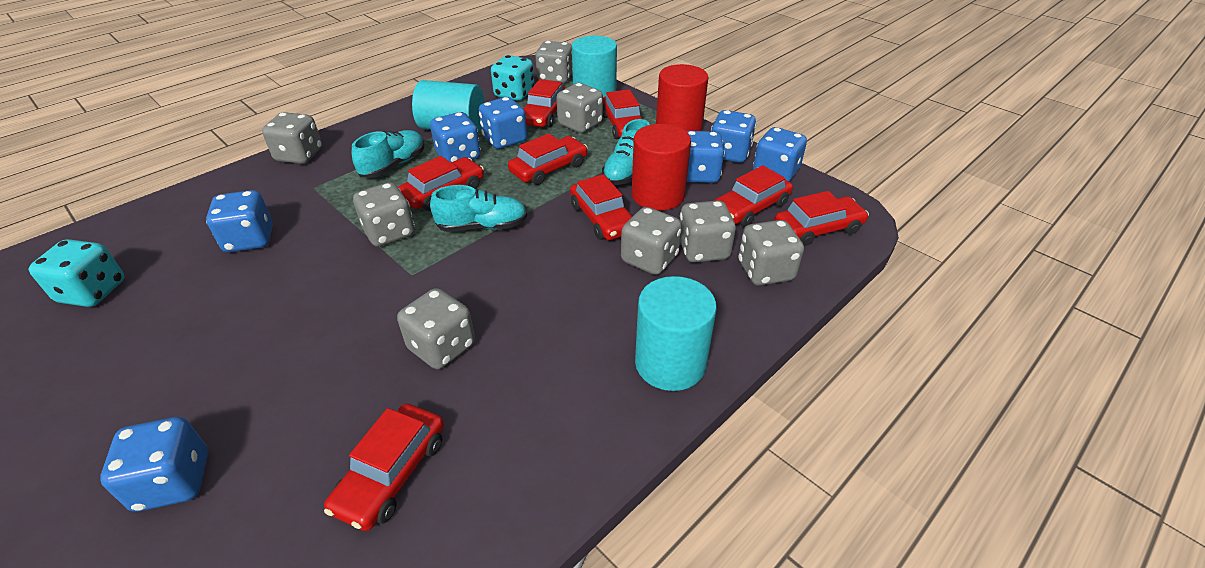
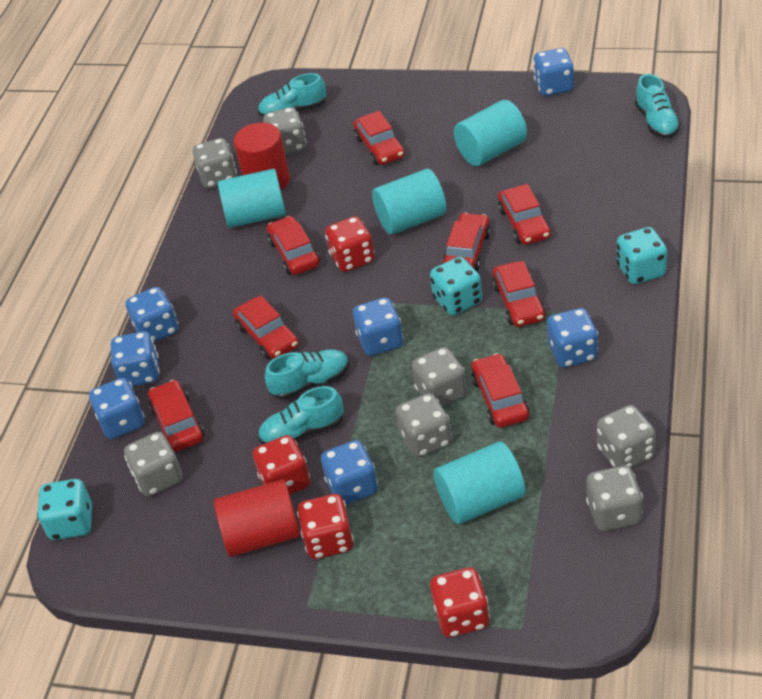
grey dice: 8 -> 7
red dice: 0 -> 4
turquoise cylinder: 3 -> 4
turquoise dice: 2 -> 3
turquoise shoe: 3 -> 4

